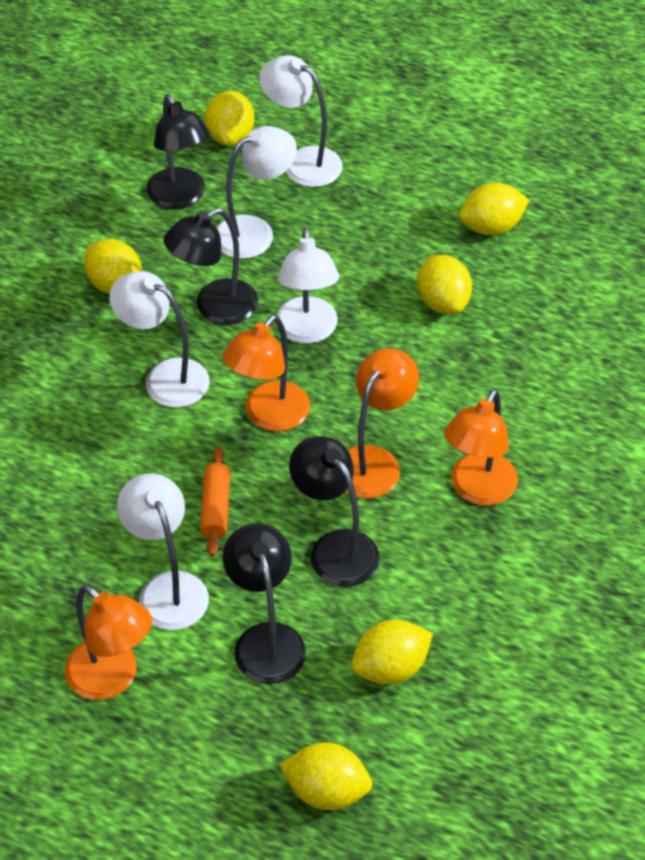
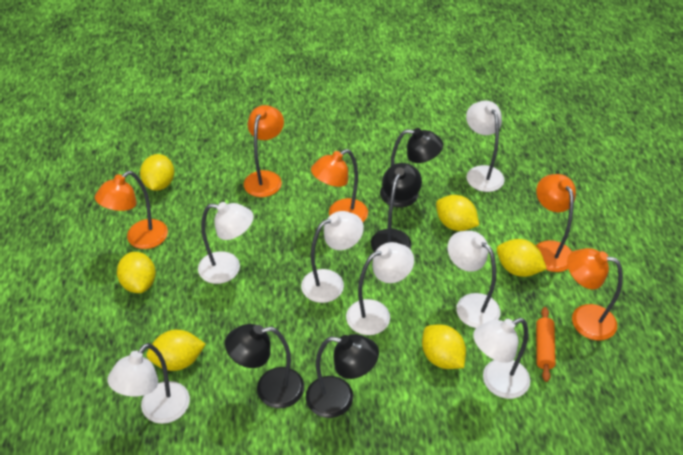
orange lamp: 4 -> 5
white lamp: 5 -> 7

